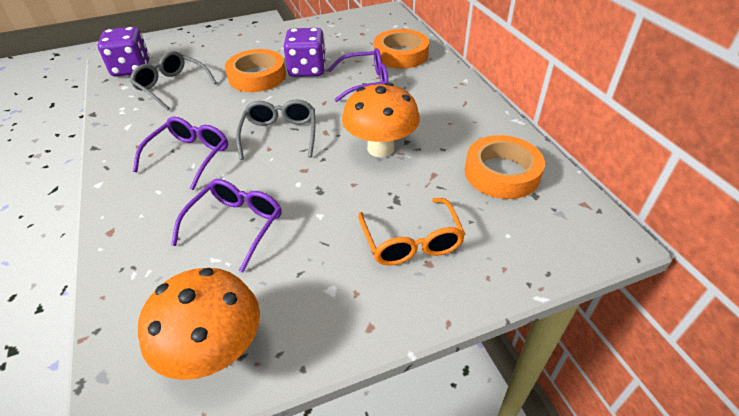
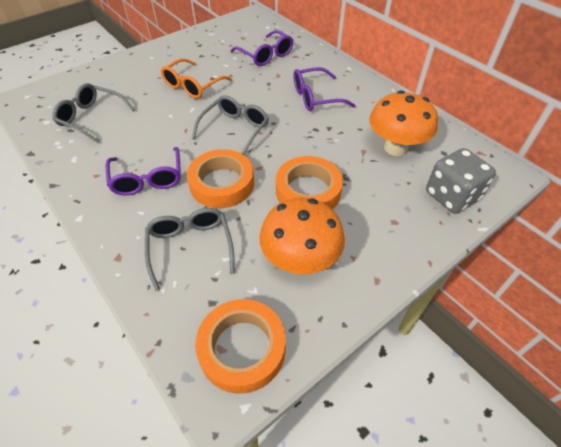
grey dice: 0 -> 1
grey glasses: 2 -> 3
purple dice: 2 -> 0

